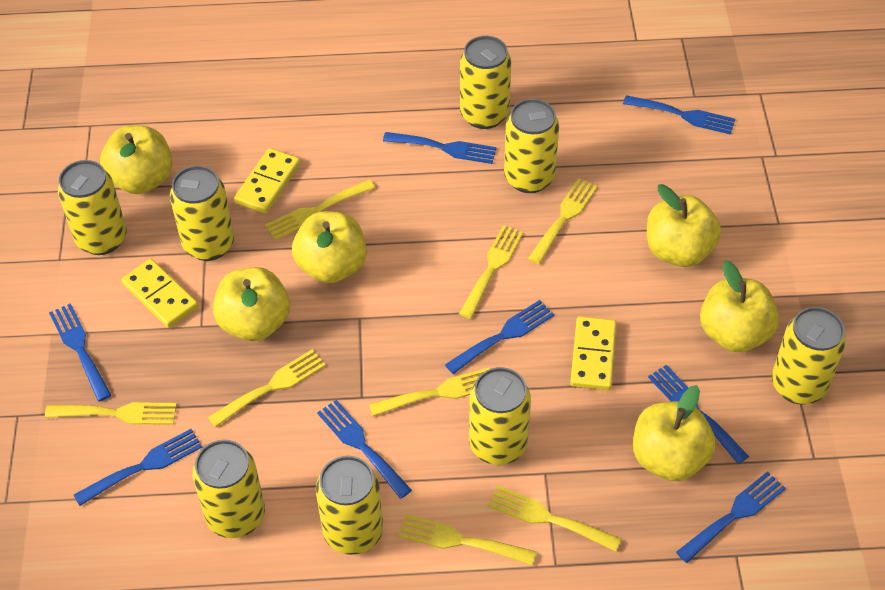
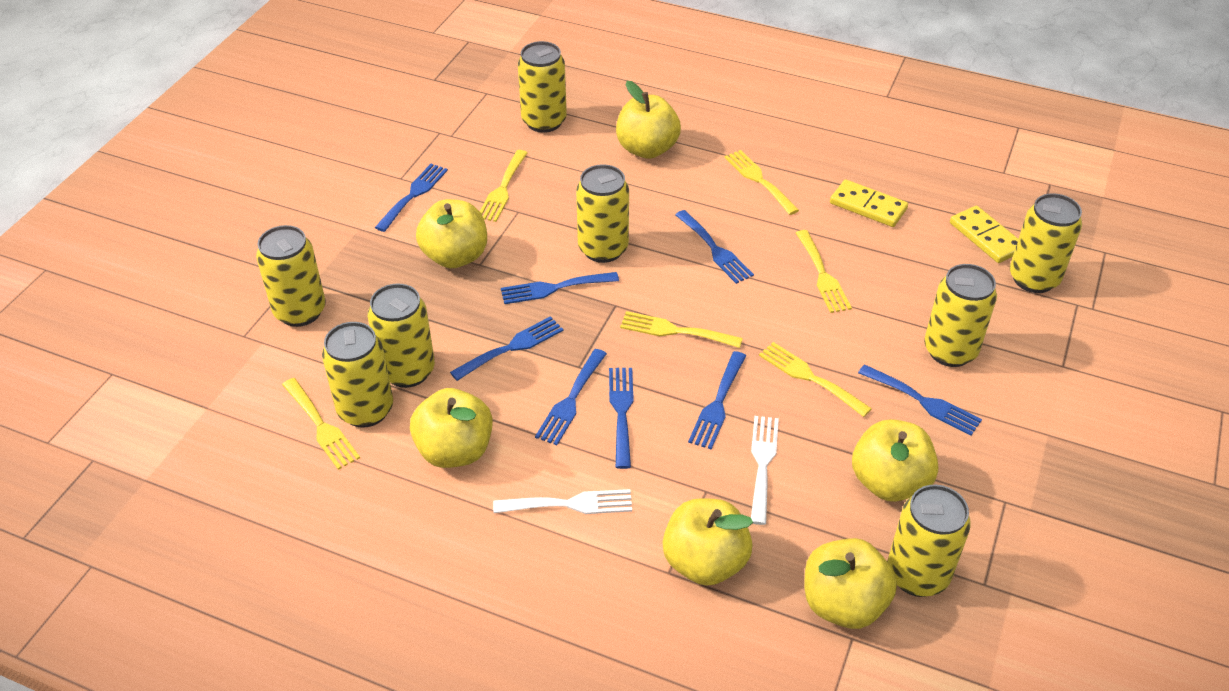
white fork: 0 -> 2
yellow domino: 3 -> 2
yellow fork: 8 -> 6

